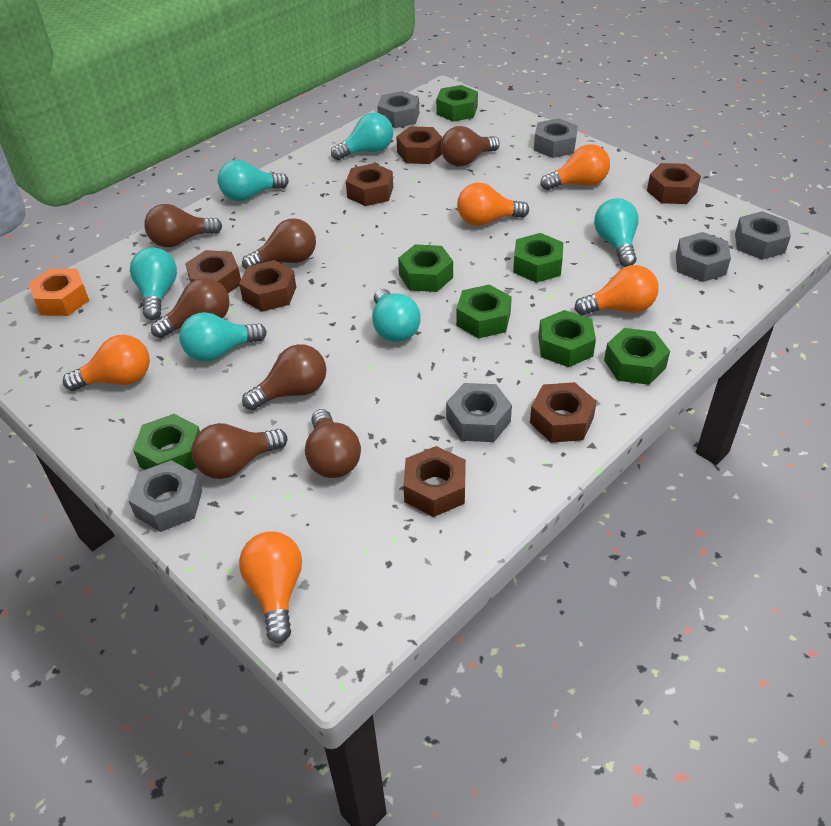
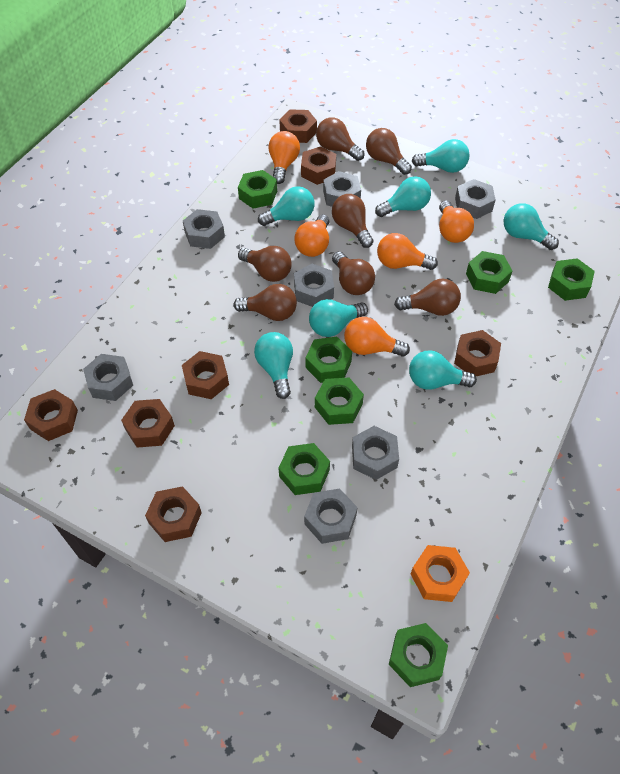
grey nut: 6 -> 7
turquoise light bulb: 6 -> 7

